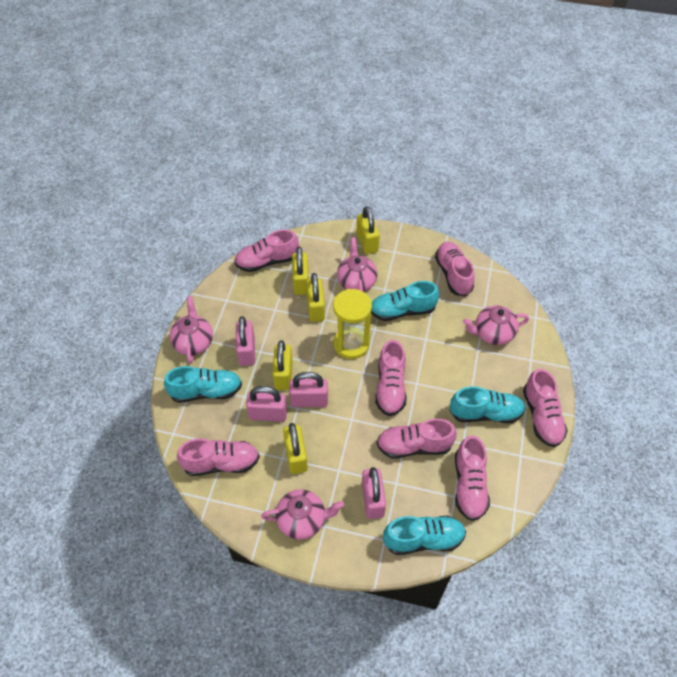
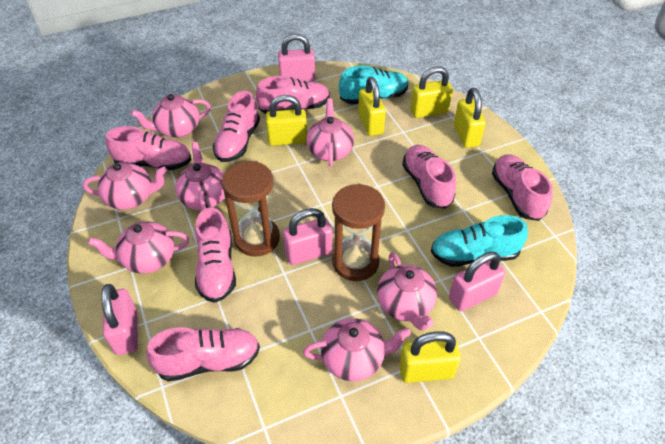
brown hourglass: 0 -> 2
pink teapot: 4 -> 7
turquoise shoe: 4 -> 2
yellow hourglass: 1 -> 0

